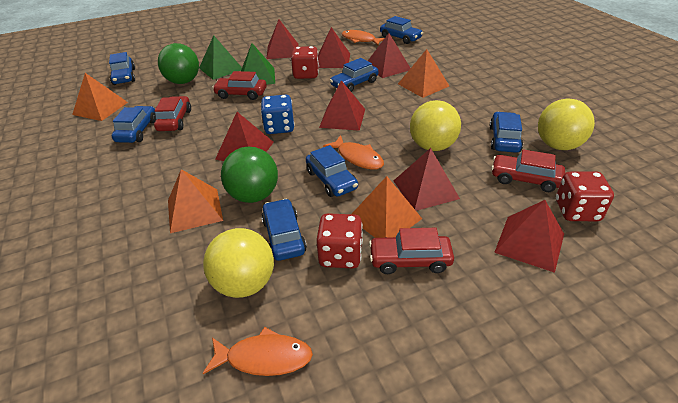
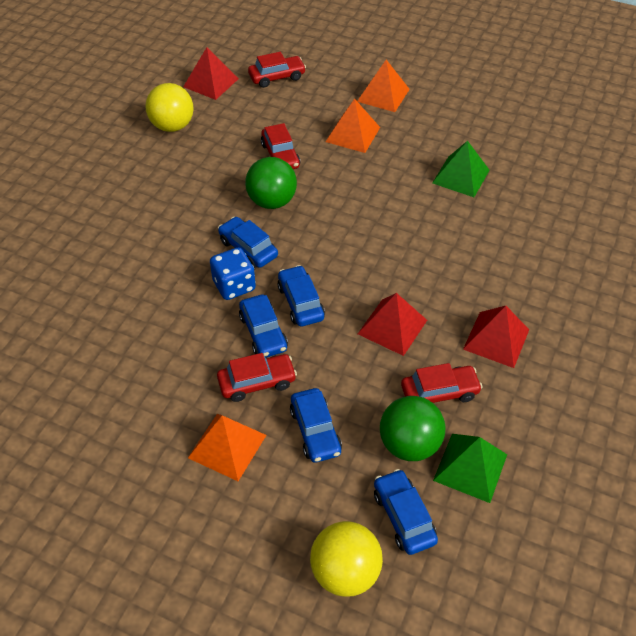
blue car: 7 -> 5
orange fish: 3 -> 0
orange pyramid: 4 -> 3
red dice: 3 -> 0
red pyramid: 7 -> 3
yellow ball: 3 -> 2

